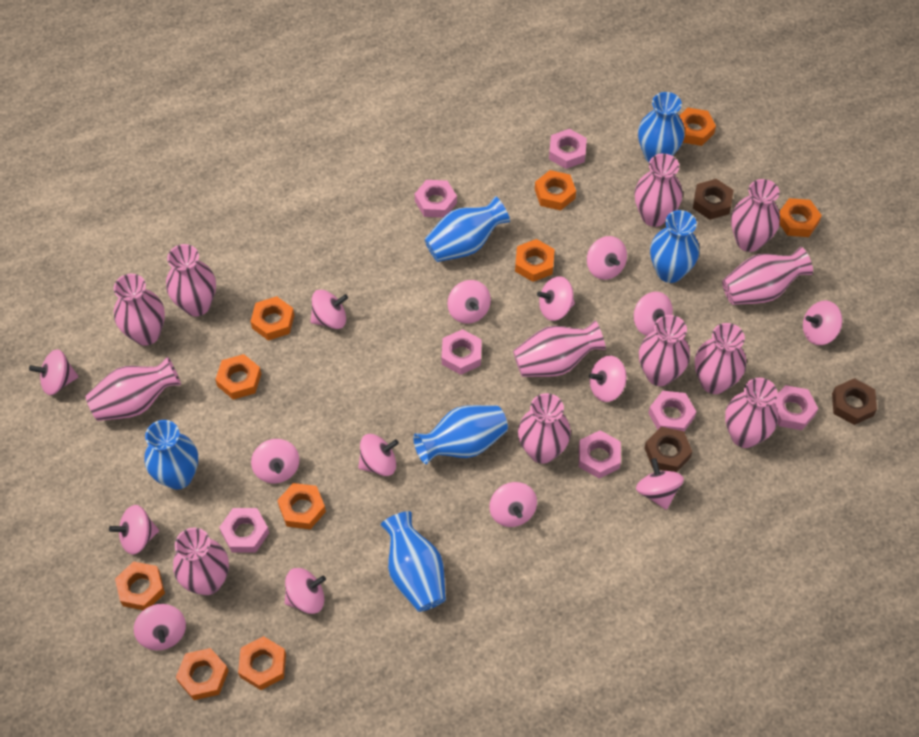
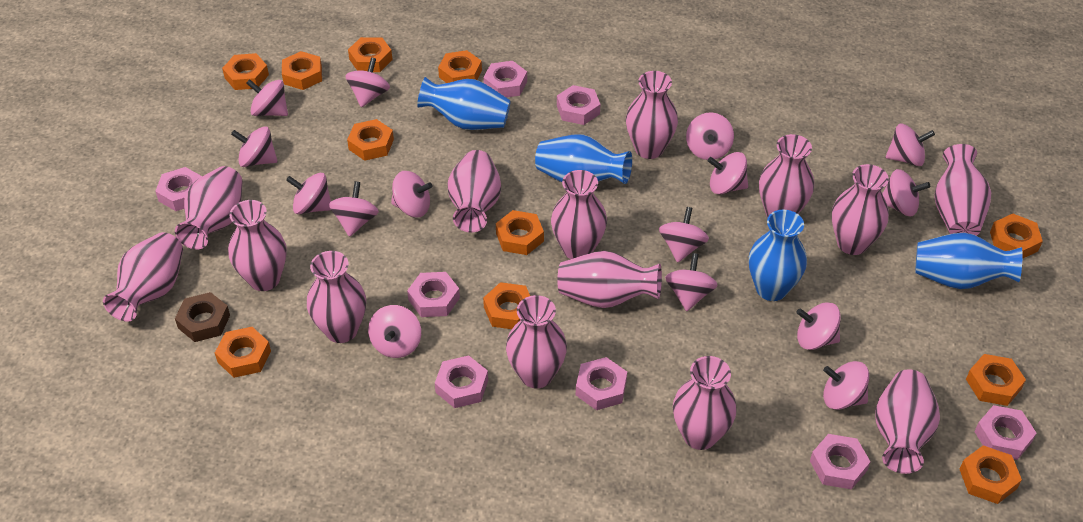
blue vase: 6 -> 4
brown nut: 3 -> 1
orange nut: 10 -> 11
pink nut: 7 -> 8
pink vase: 12 -> 14

